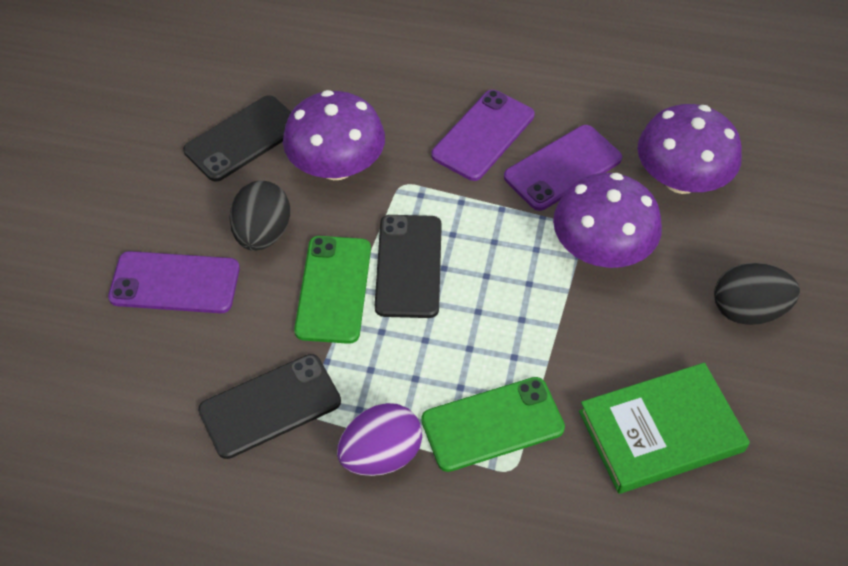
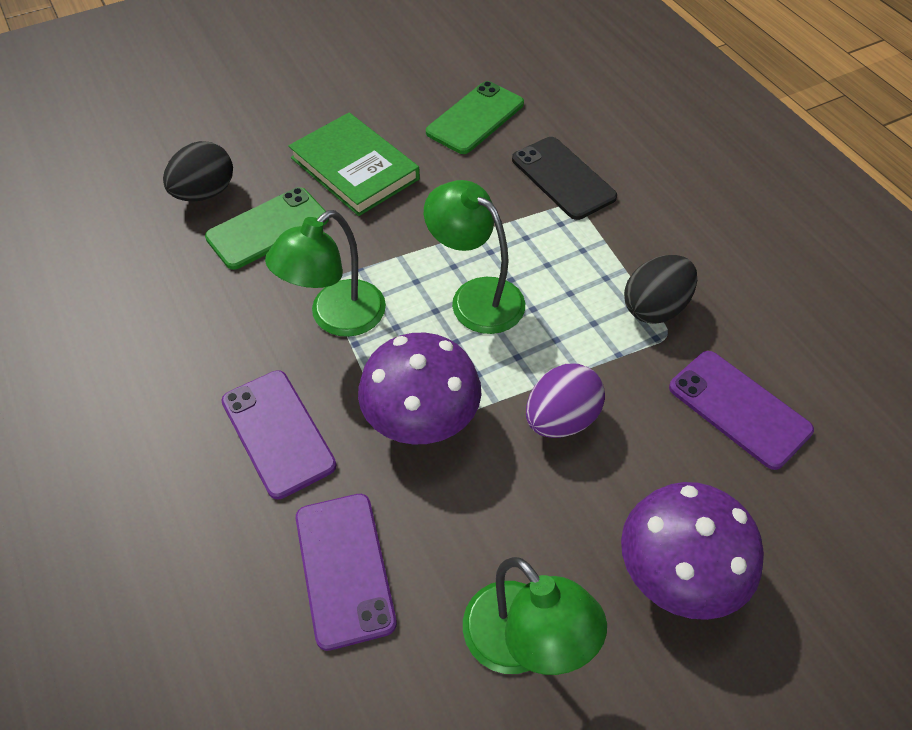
black phone: 3 -> 1
green lamp: 0 -> 3
purple mushroom: 3 -> 2

